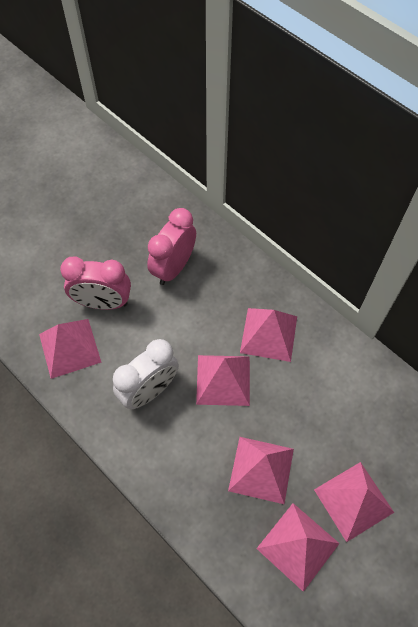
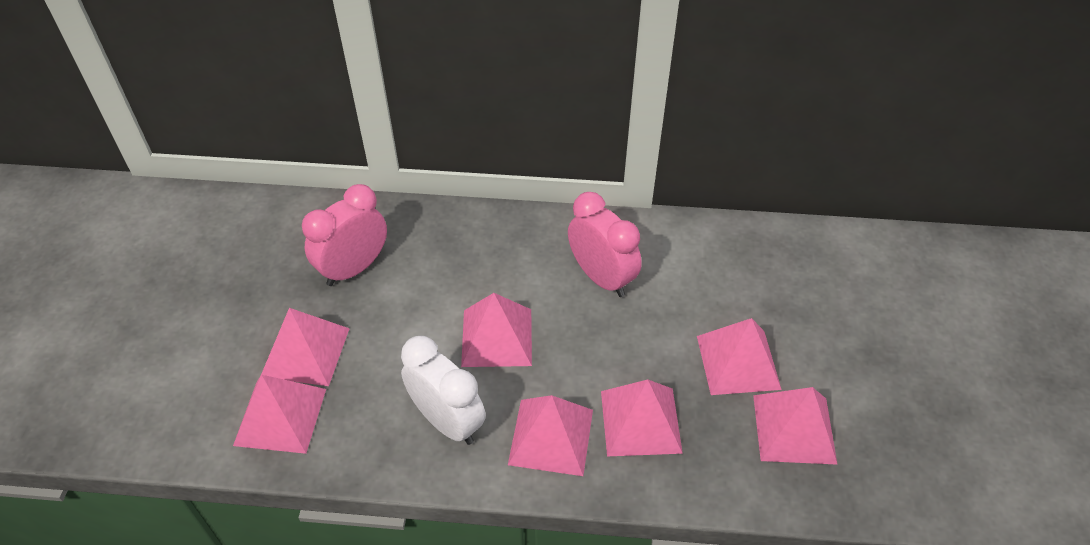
pink pyramid: 6 -> 7

